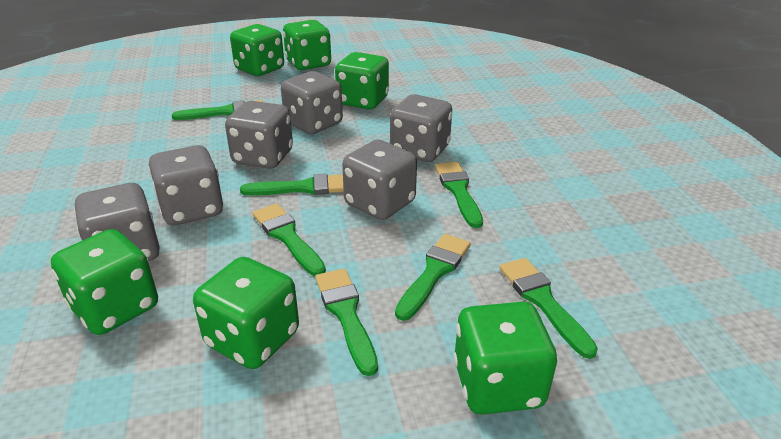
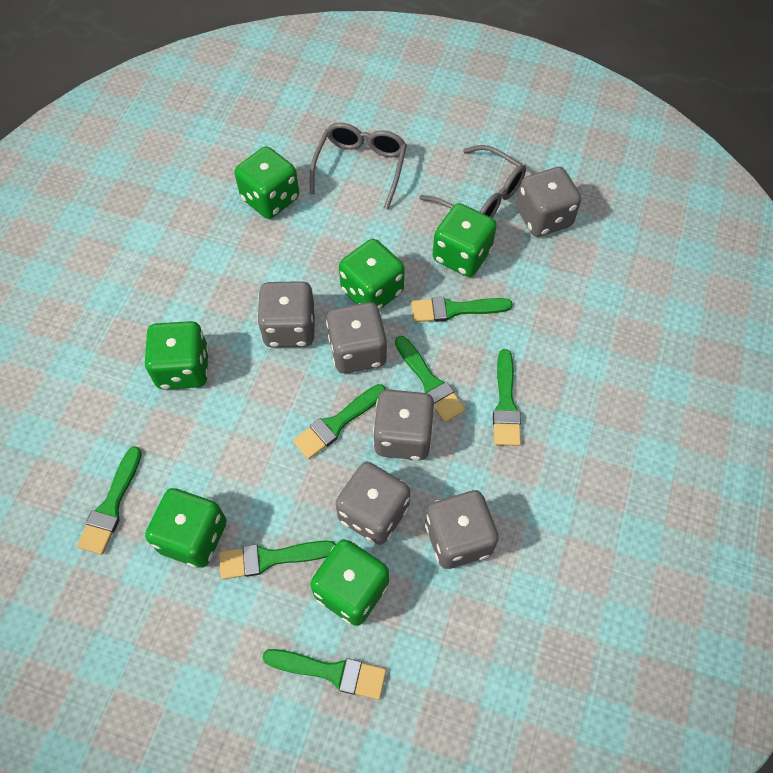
grey glasses: 0 -> 2

